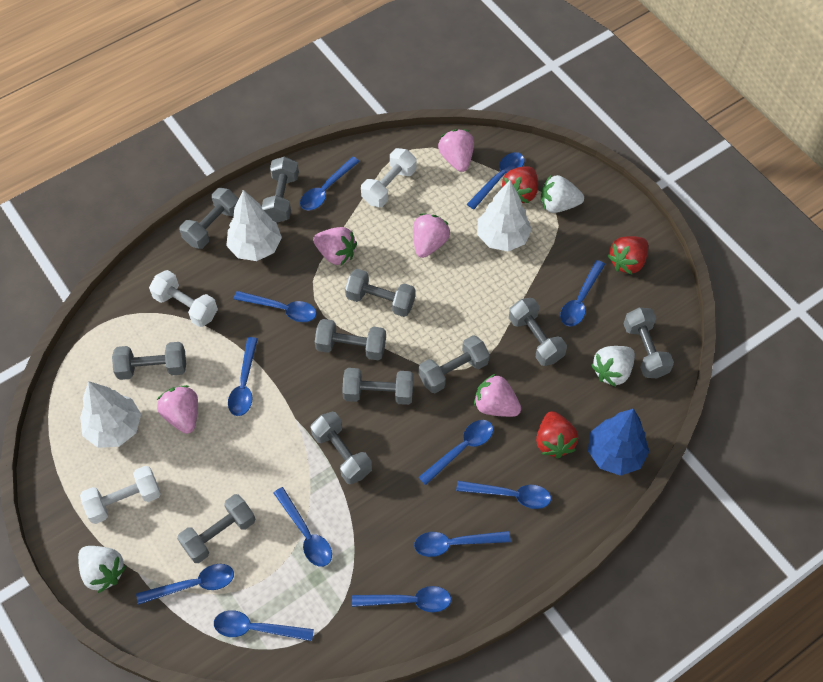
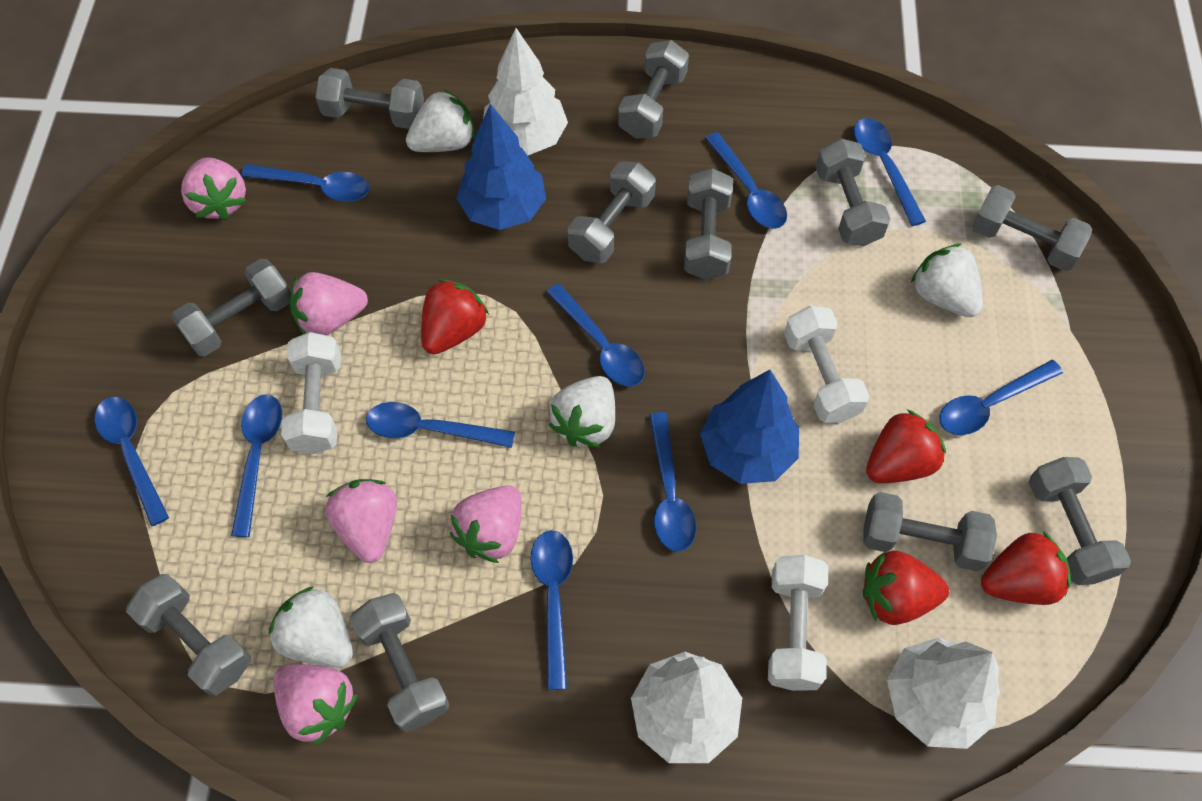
blue spoon: 12 -> 10
blue tree: 1 -> 2
red strawberry: 3 -> 4
white strawberry: 3 -> 4

